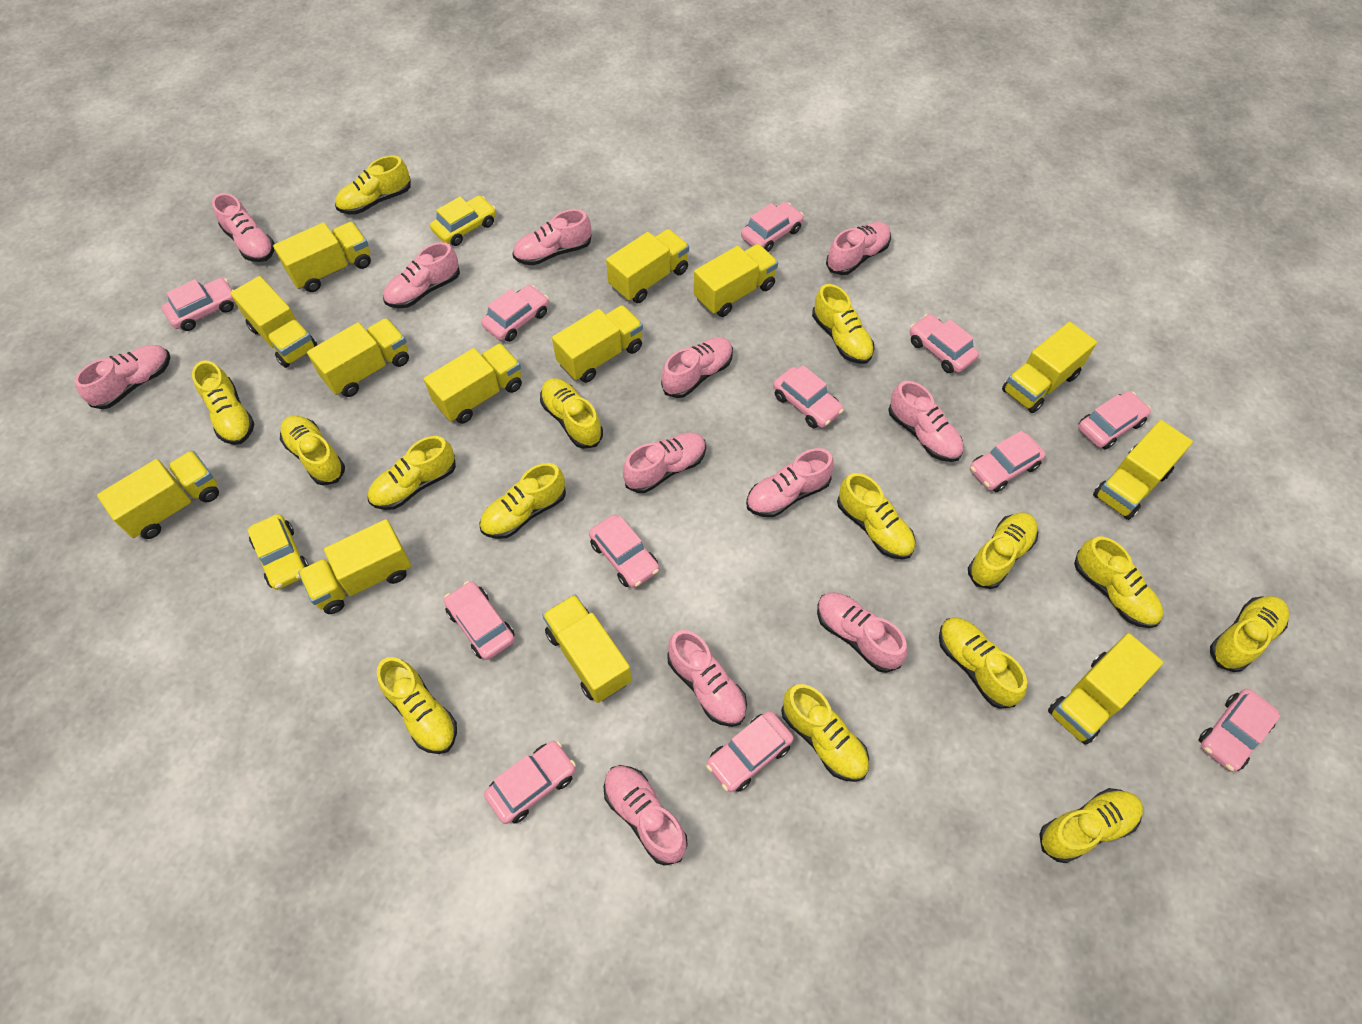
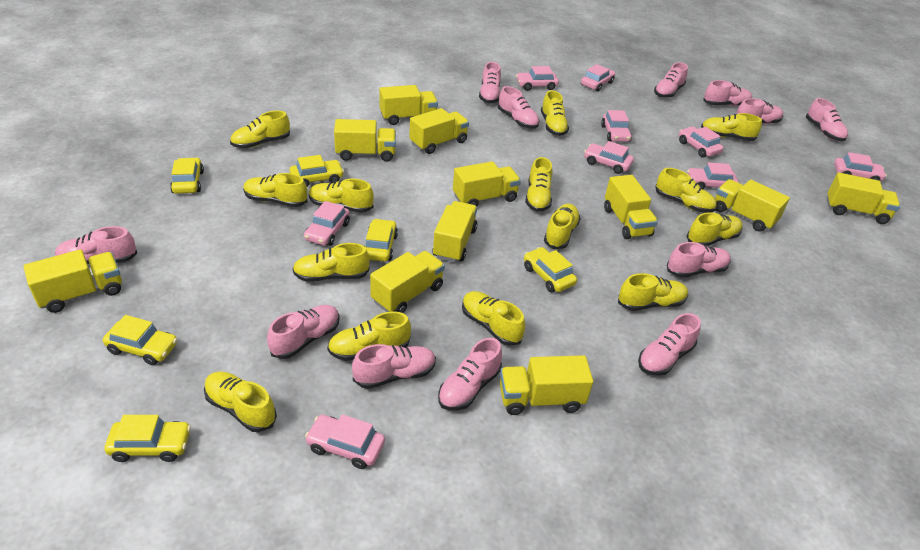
pink car: 12 -> 9
yellow car: 2 -> 6
yellow shoe: 15 -> 14
yellow truck: 13 -> 11

